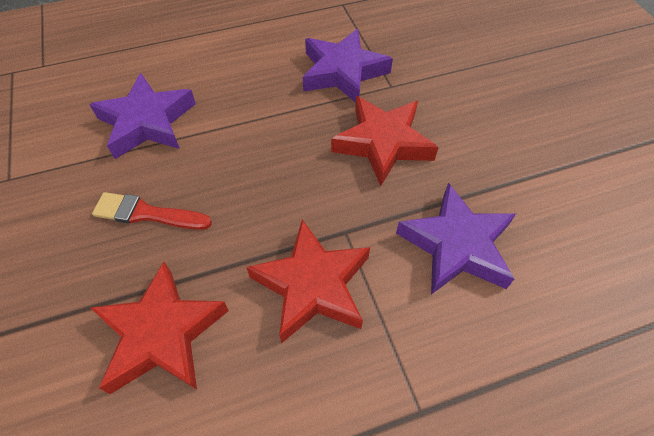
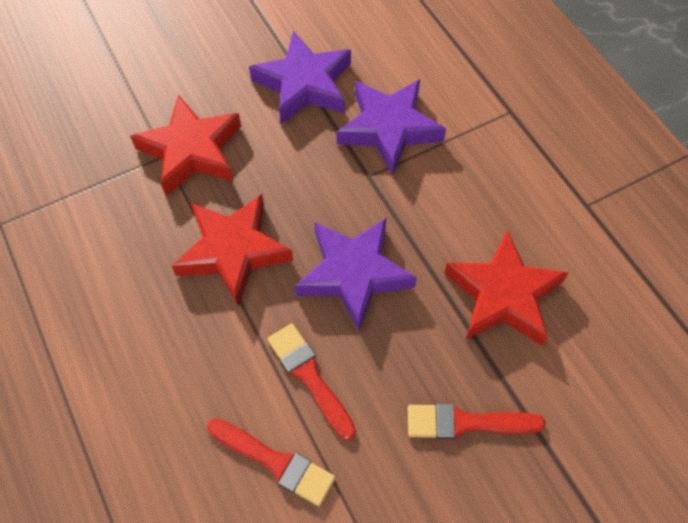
red brush: 1 -> 3

